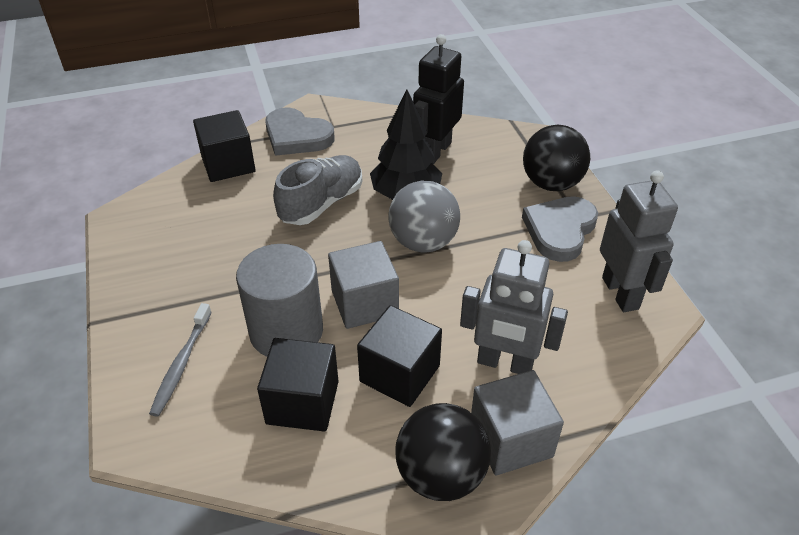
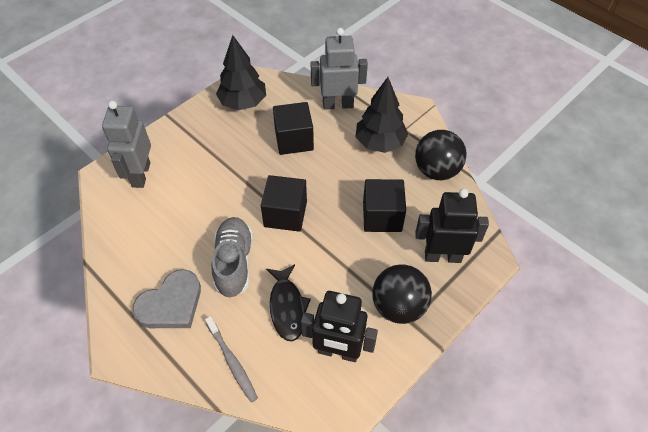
black fish: 0 -> 1
black robot: 1 -> 2
black tree: 1 -> 2
grey ball: 1 -> 0
grey cube: 2 -> 0
grey cylinder: 1 -> 0
grey heart: 2 -> 1

